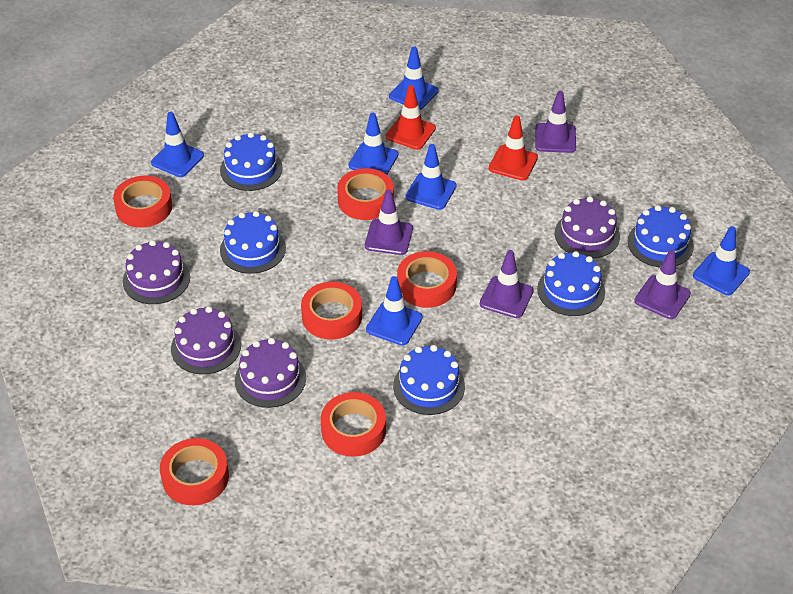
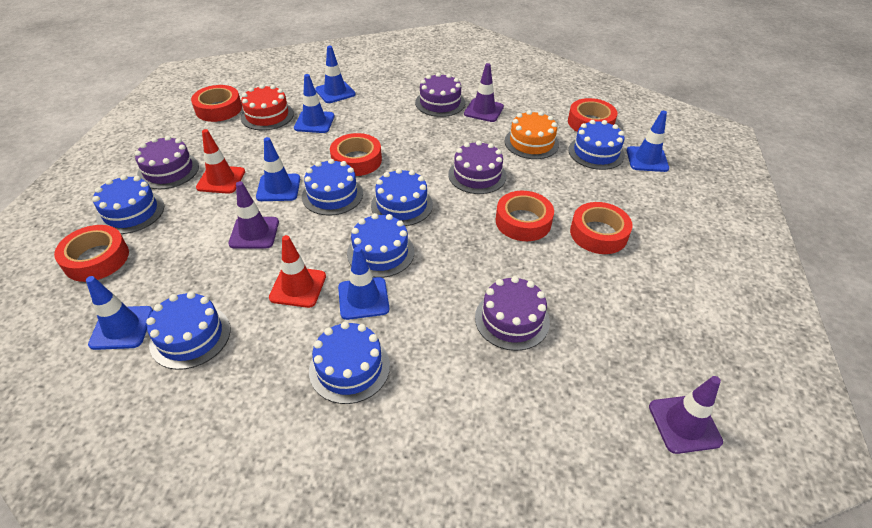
blue cake: 5 -> 7
orange cake: 0 -> 1
purple traffic cone: 4 -> 3
red cake: 0 -> 1

